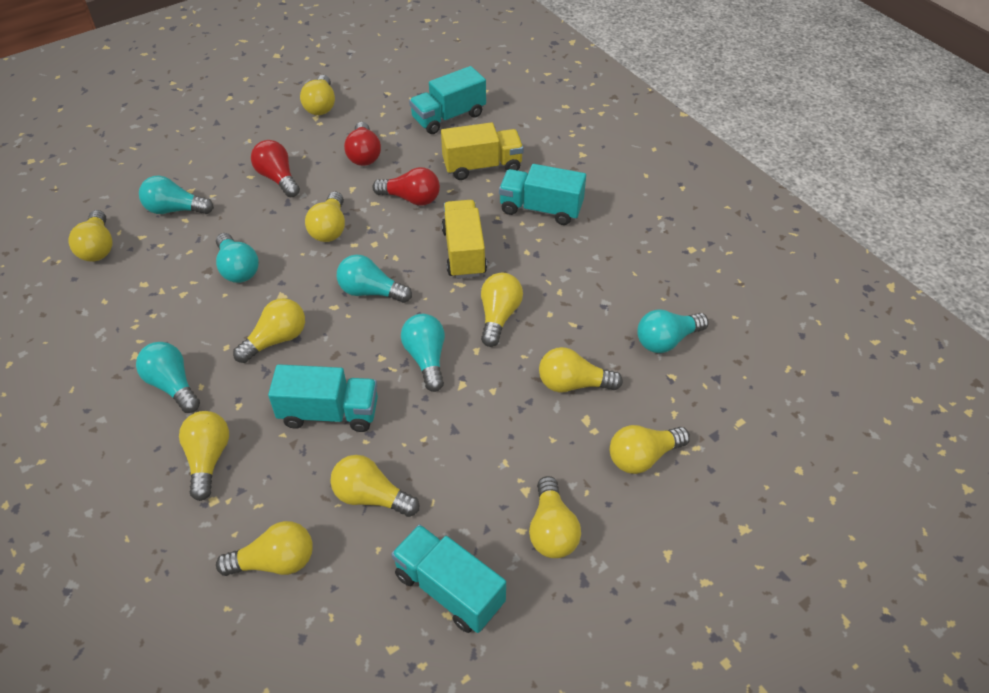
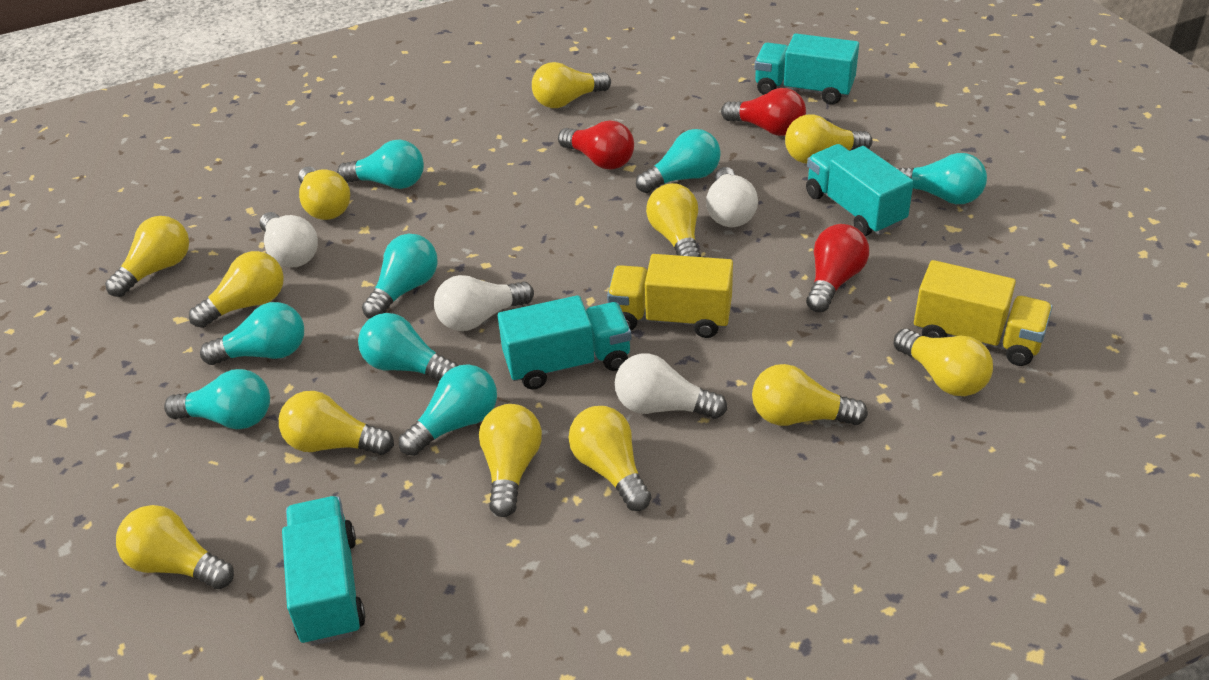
turquoise light bulb: 6 -> 8
white light bulb: 0 -> 4
yellow light bulb: 11 -> 12

